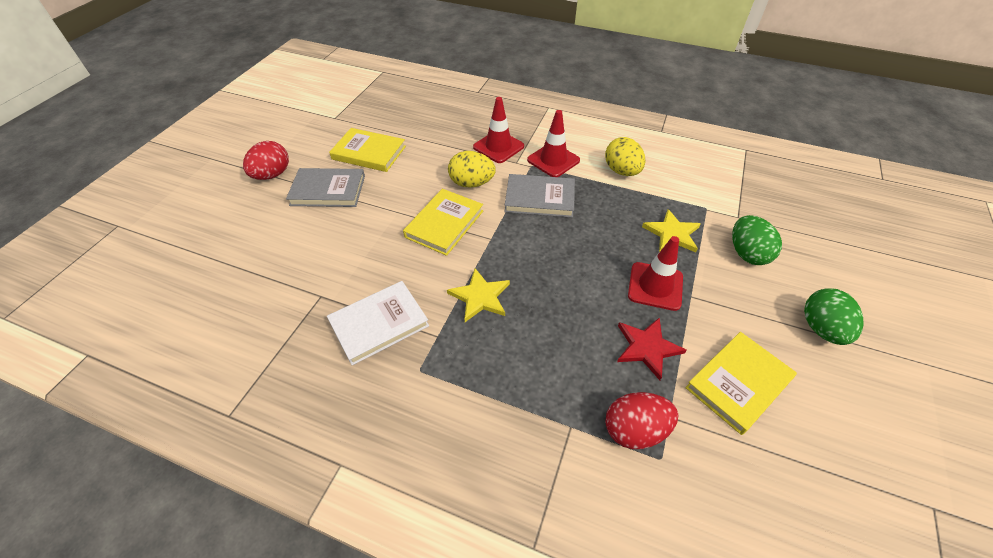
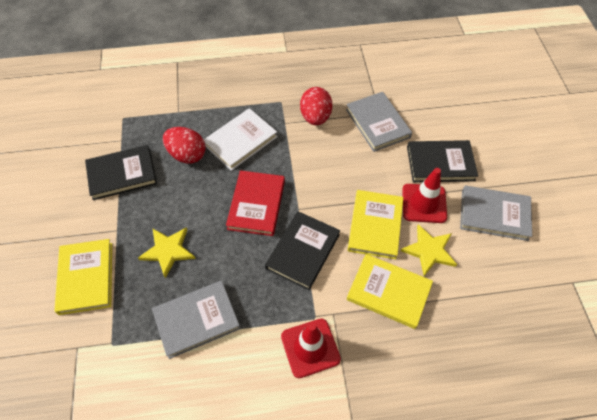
black book: 0 -> 3
green egg: 2 -> 0
grey book: 2 -> 3
red book: 0 -> 1
red star: 1 -> 0
red traffic cone: 3 -> 2
yellow egg: 2 -> 0

